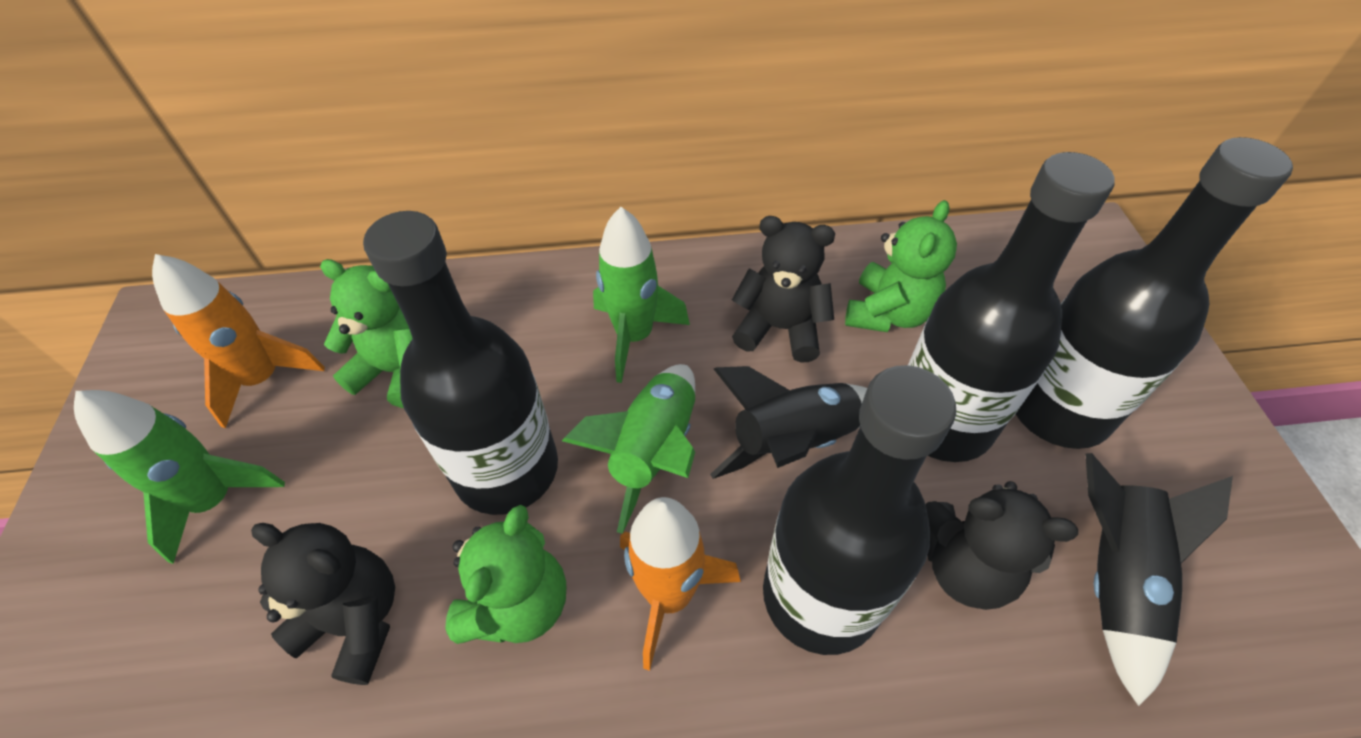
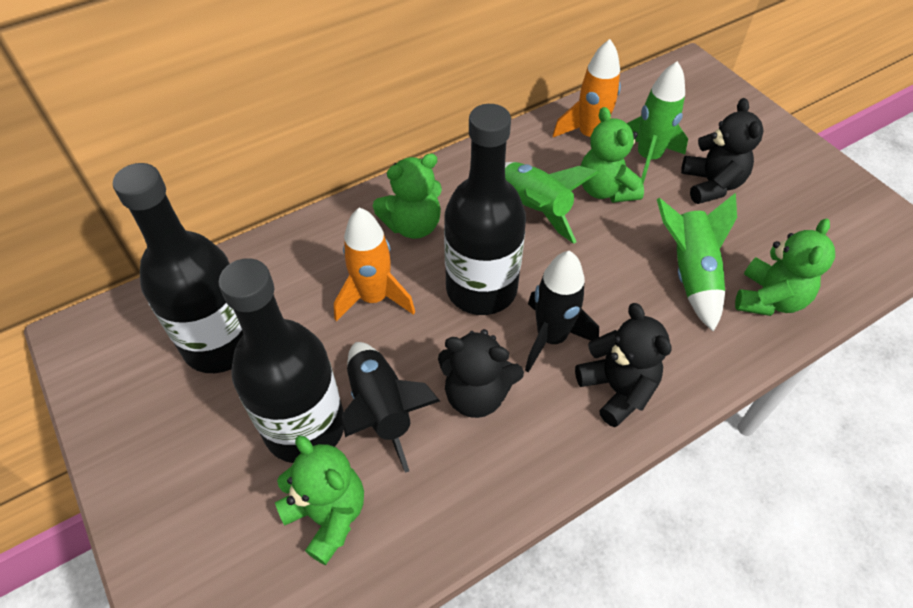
black bottle: 4 -> 3
green teddy bear: 3 -> 4

